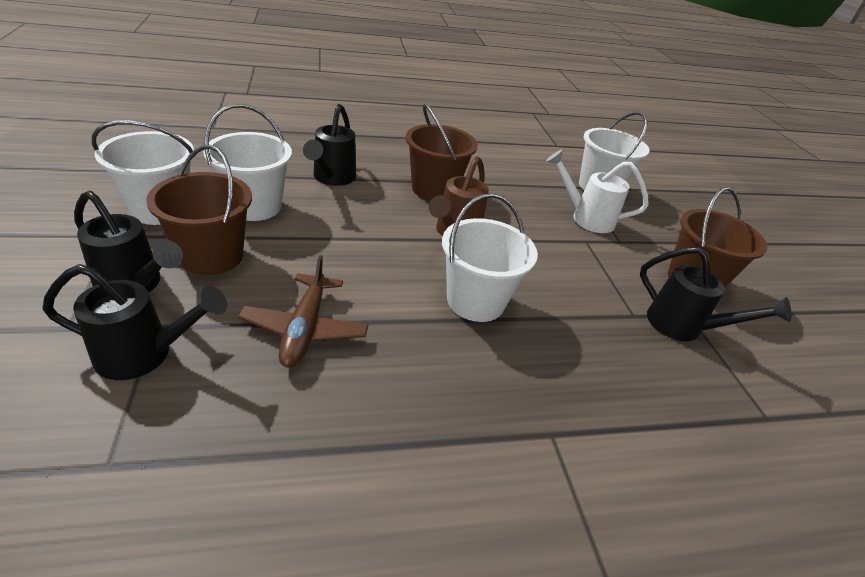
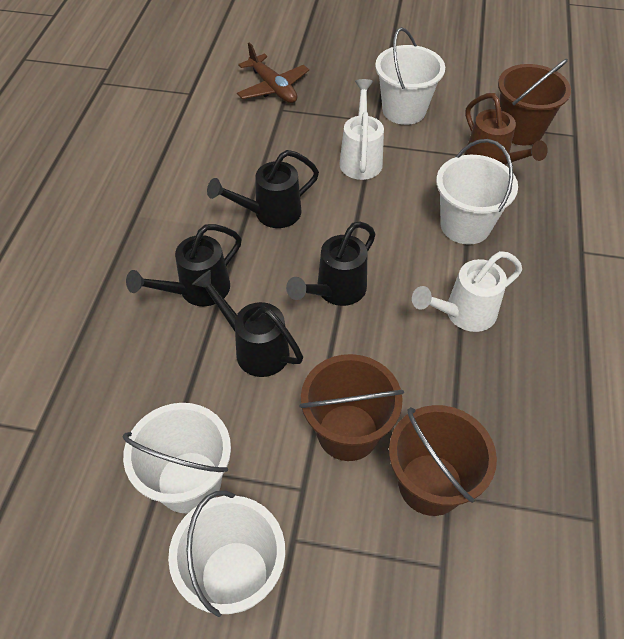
white watering can: 1 -> 2

